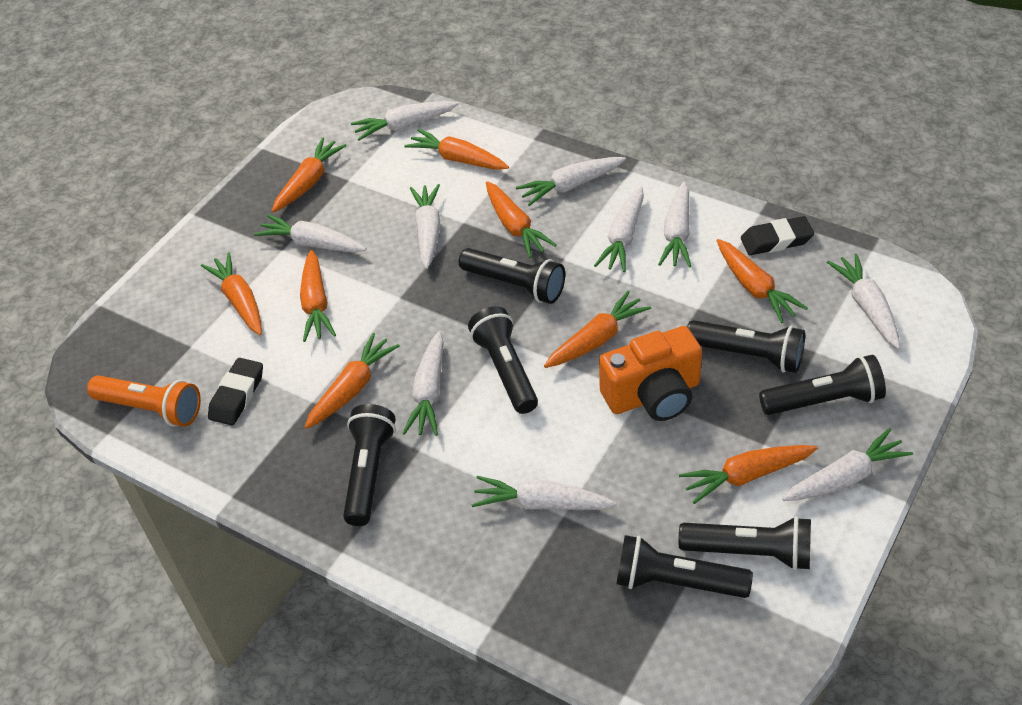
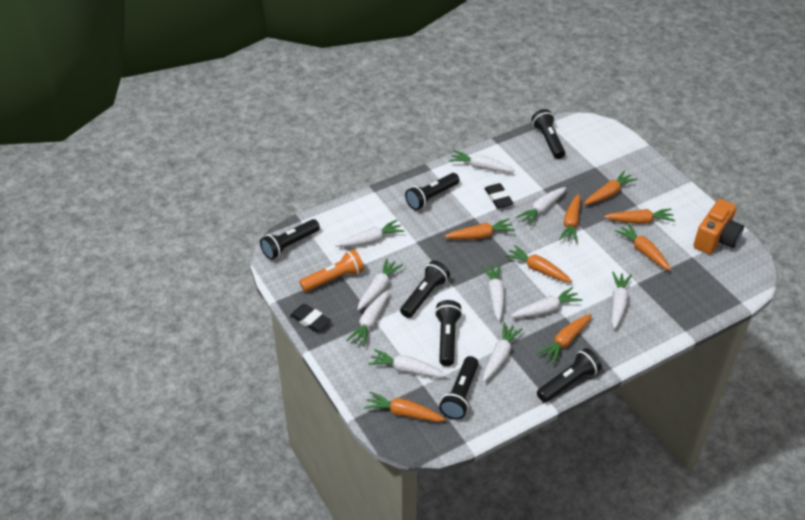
orange carrot: 9 -> 8

